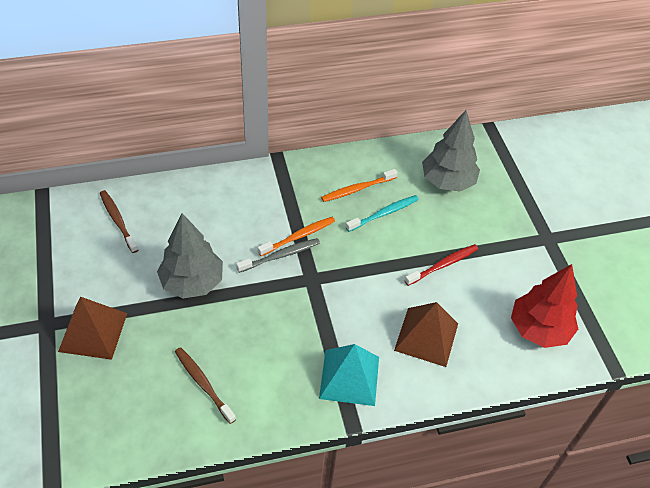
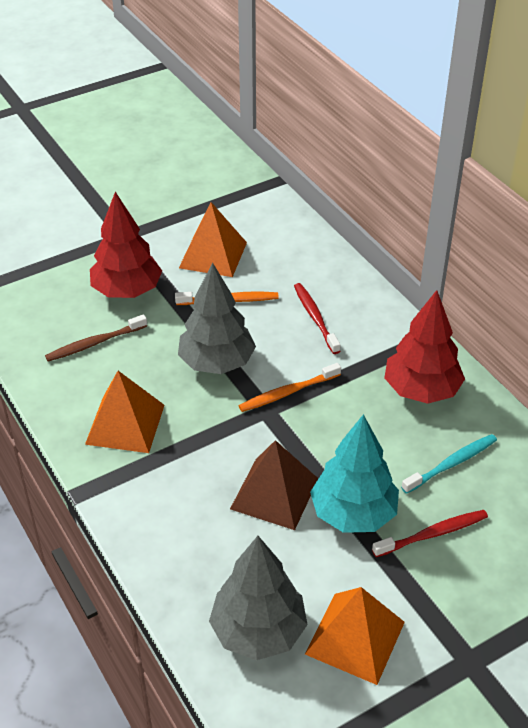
brown pyramid: 2 -> 1
brown toothbrush: 2 -> 1
grey toothbrush: 1 -> 0
orange pyramid: 0 -> 3
red toothbrush: 1 -> 2
red tree: 1 -> 2
turquoise pyramid: 1 -> 0
turquoise tree: 0 -> 1

